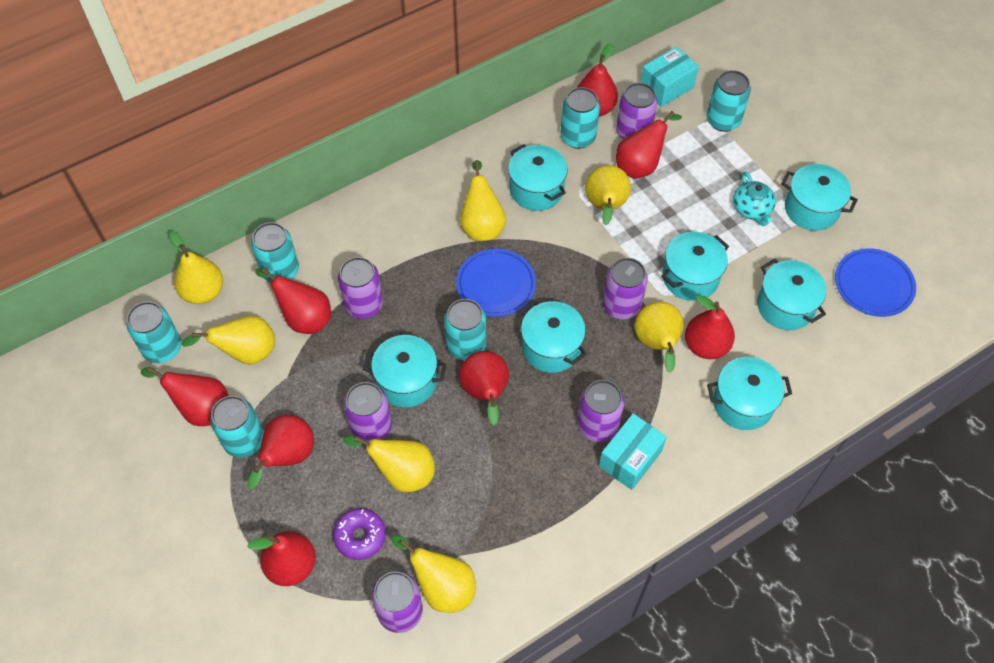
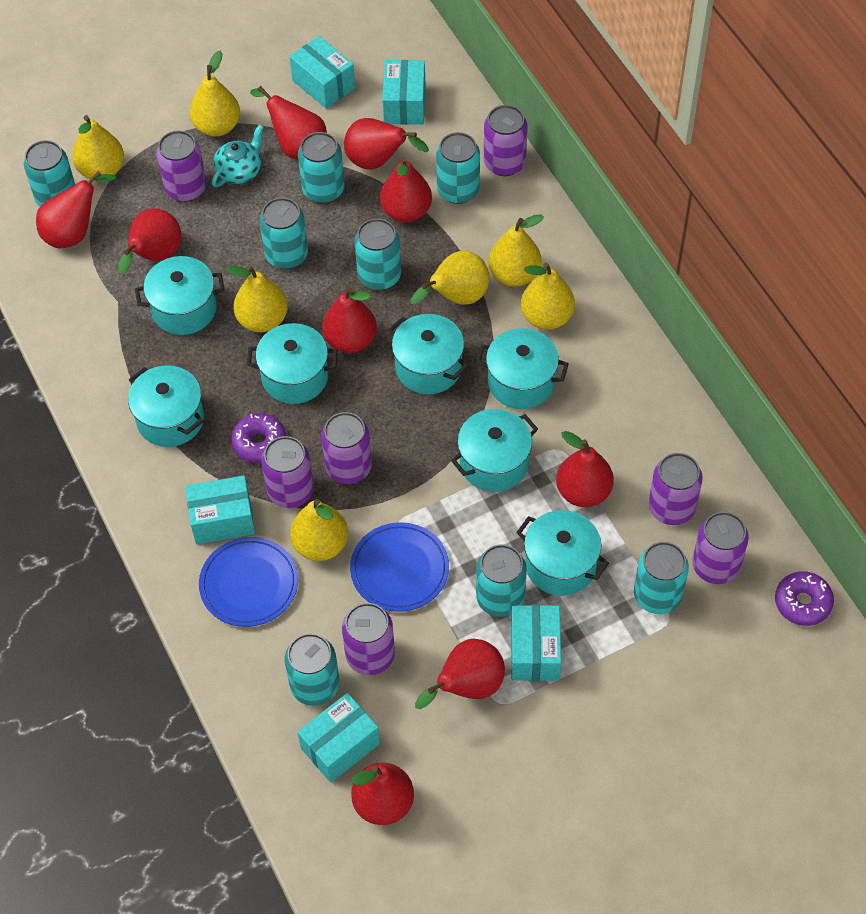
purple can: 6 -> 7
purple donut: 1 -> 2
red pear: 8 -> 9
turquoise box: 2 -> 5
turquoise can: 6 -> 8

